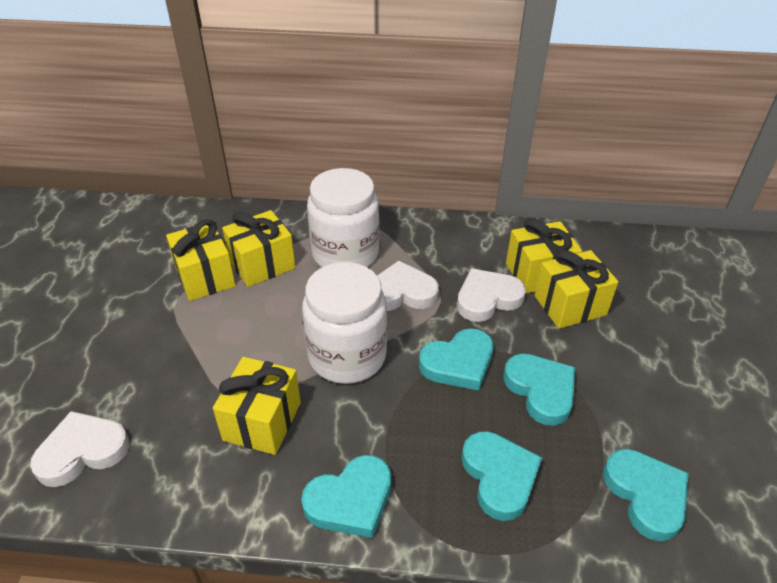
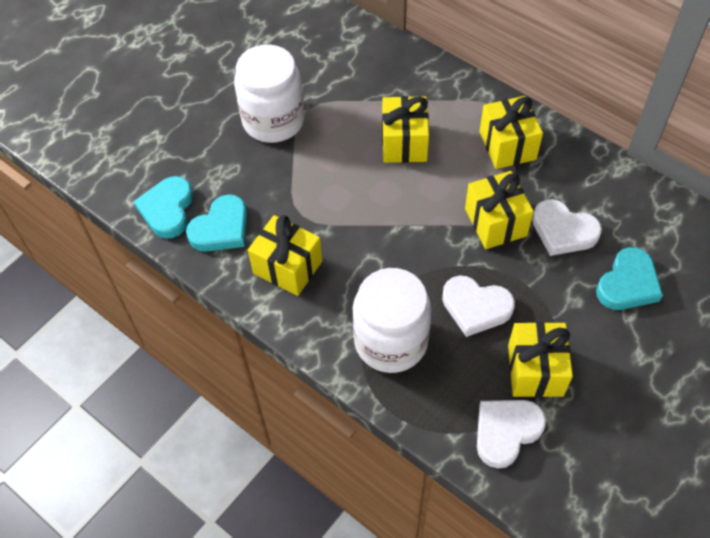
turquoise heart: 5 -> 3

